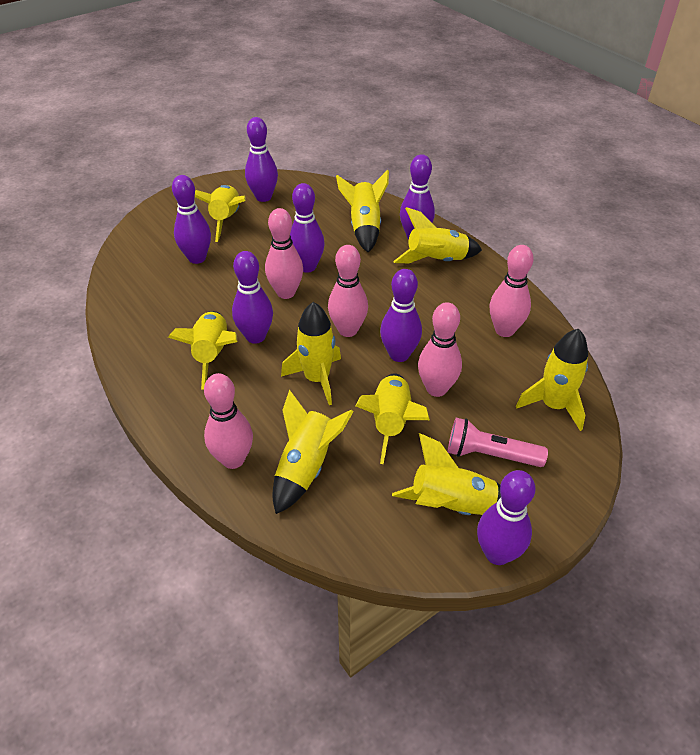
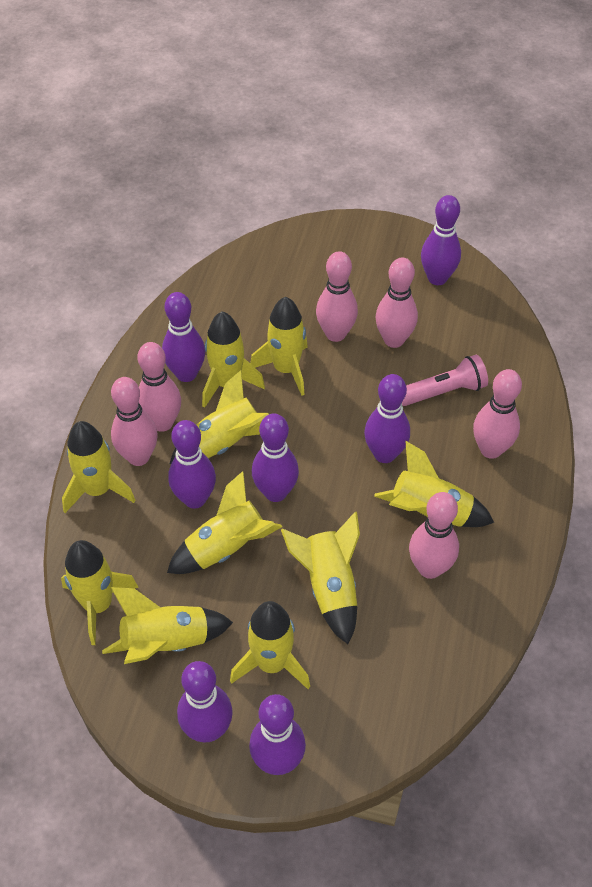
pink bowling pin: 5 -> 6
yellow rocket: 9 -> 10

